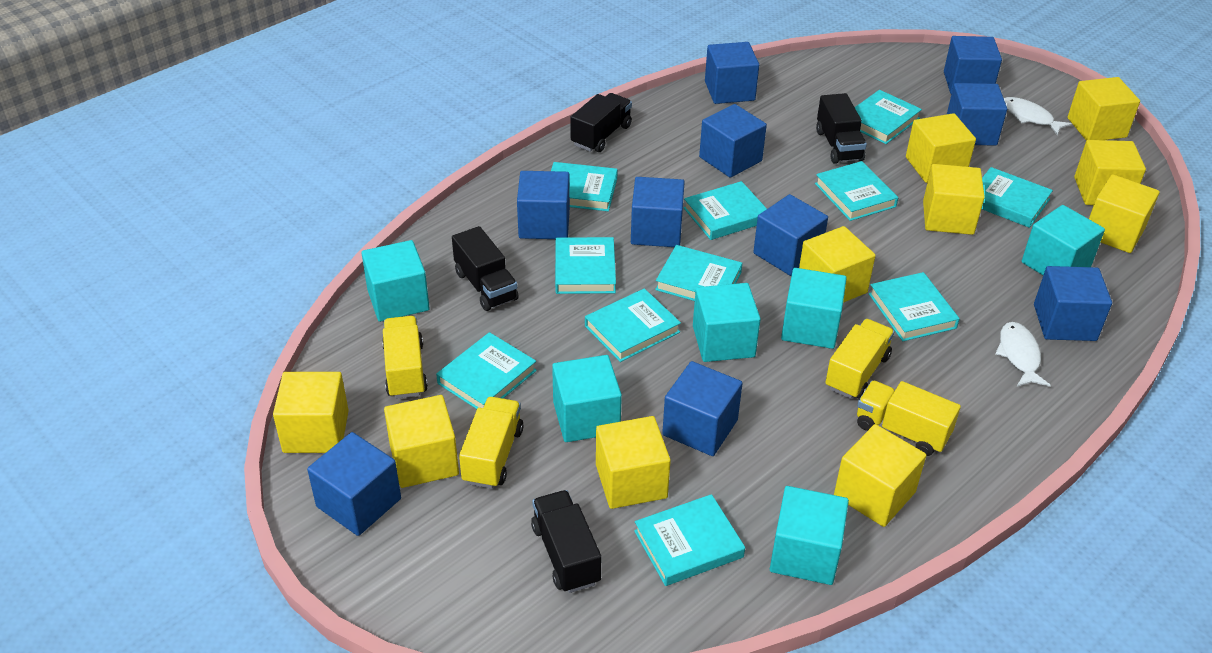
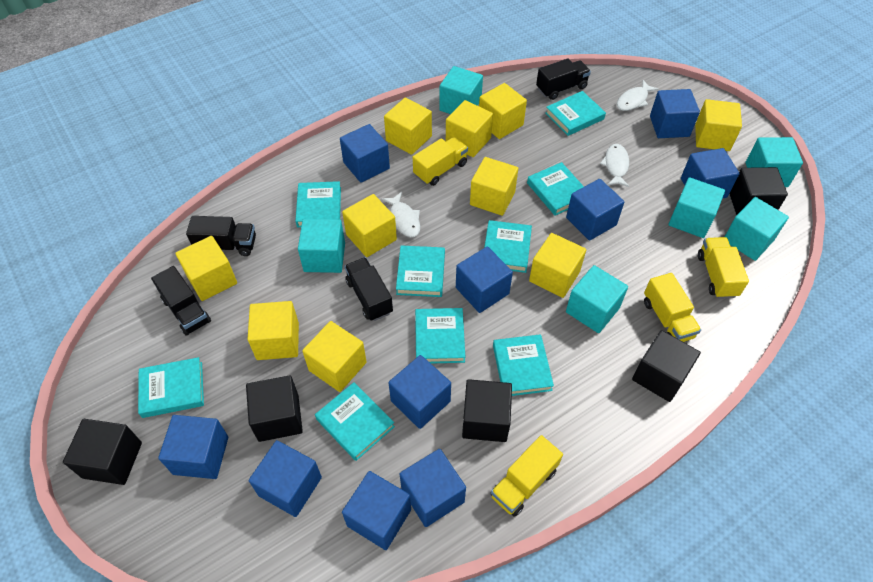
black cube: 0 -> 5
turquoise book: 11 -> 9
white fish: 2 -> 3

